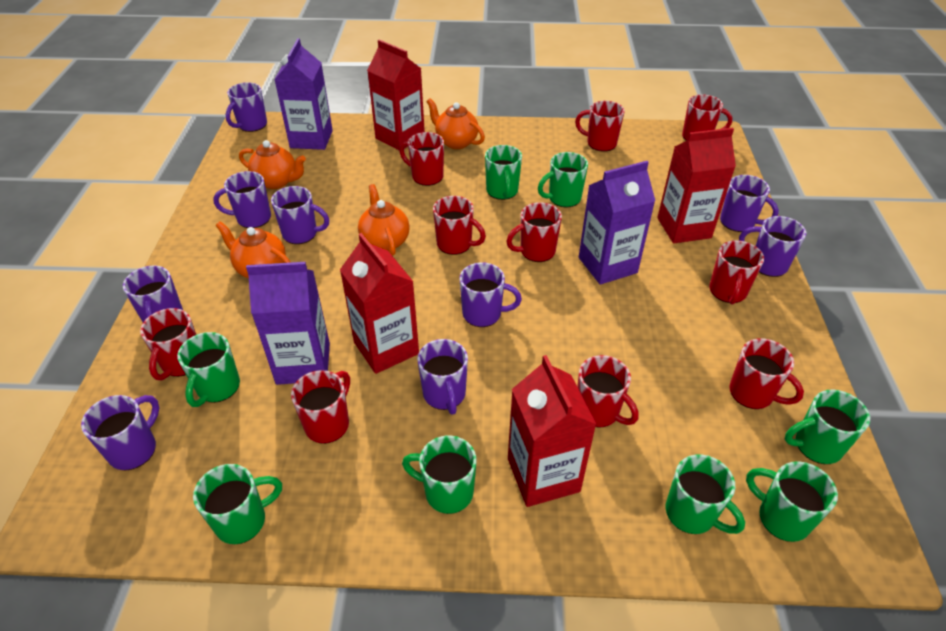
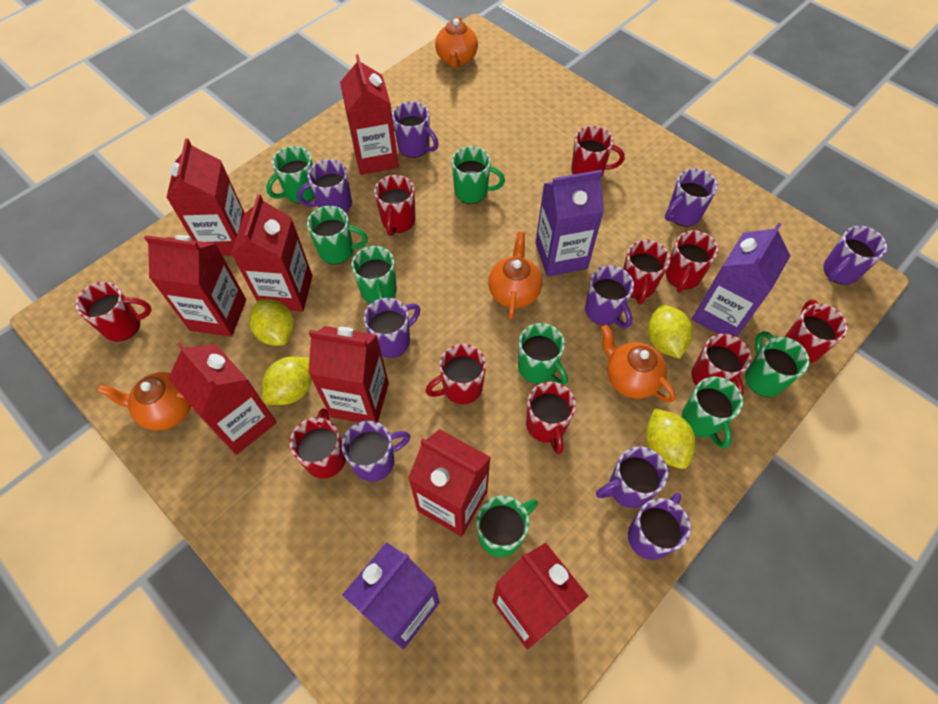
red carton: 4 -> 8
yellow lemon: 0 -> 4

